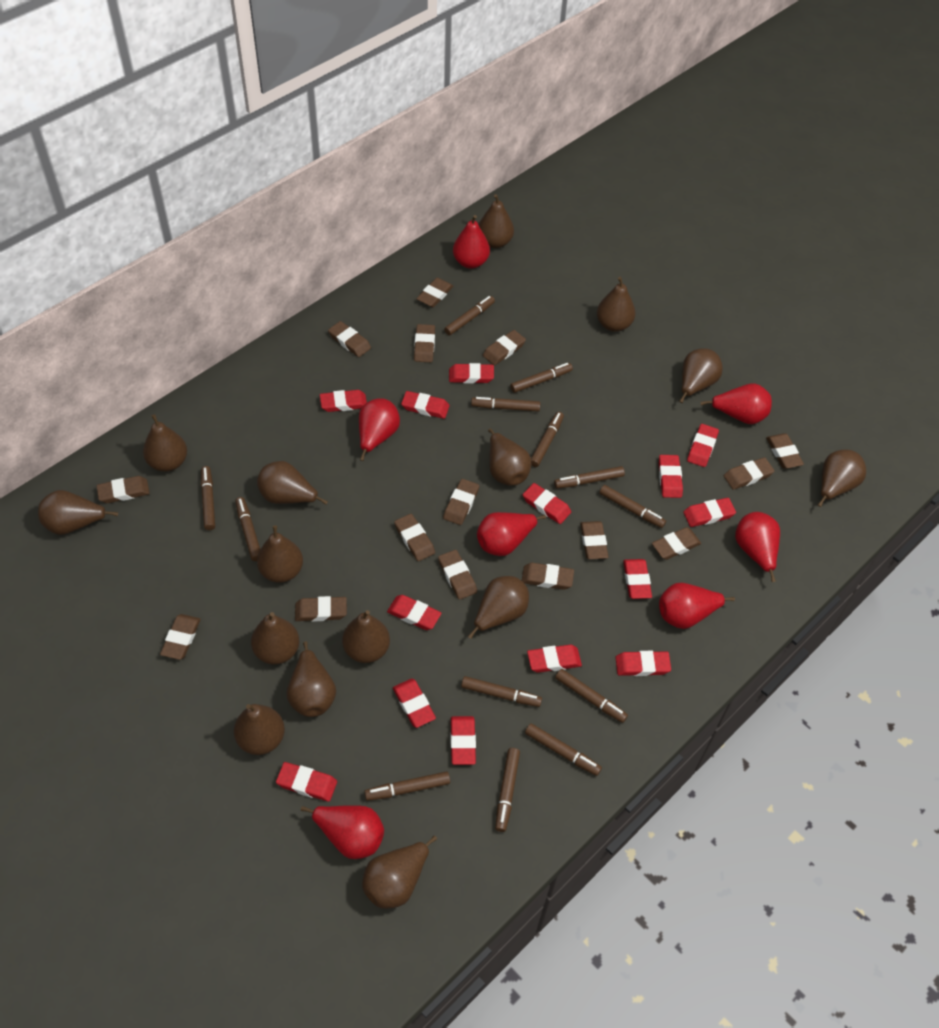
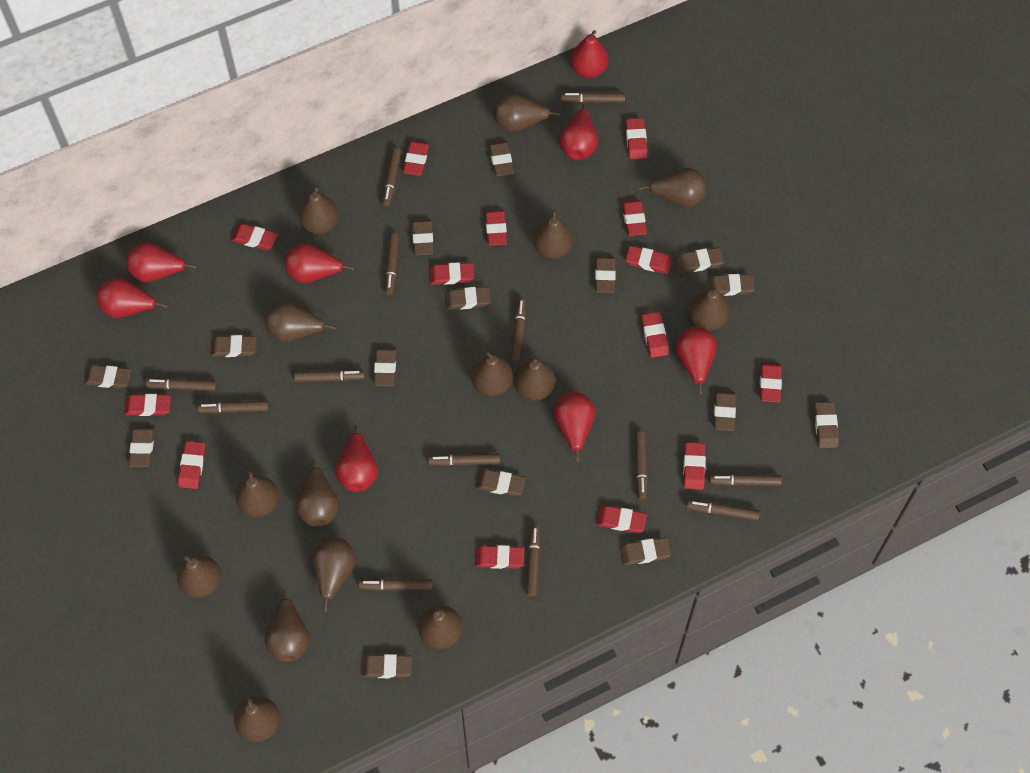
red pear: 7 -> 8

